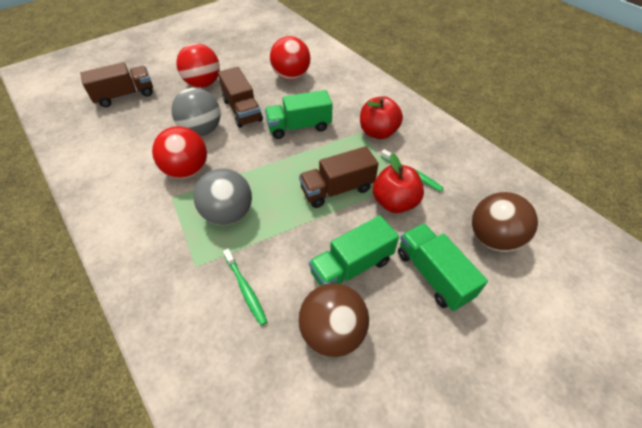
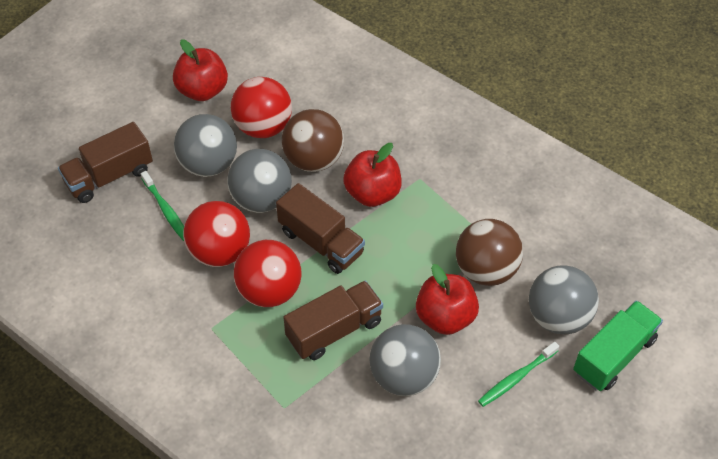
green truck: 3 -> 1
grey ball: 2 -> 4
red apple: 2 -> 3

